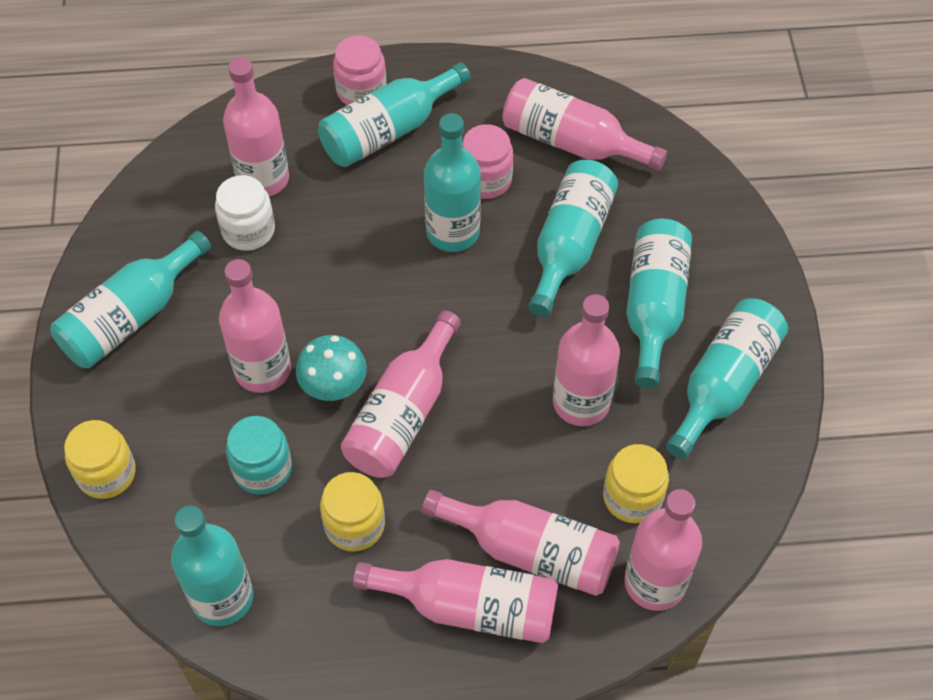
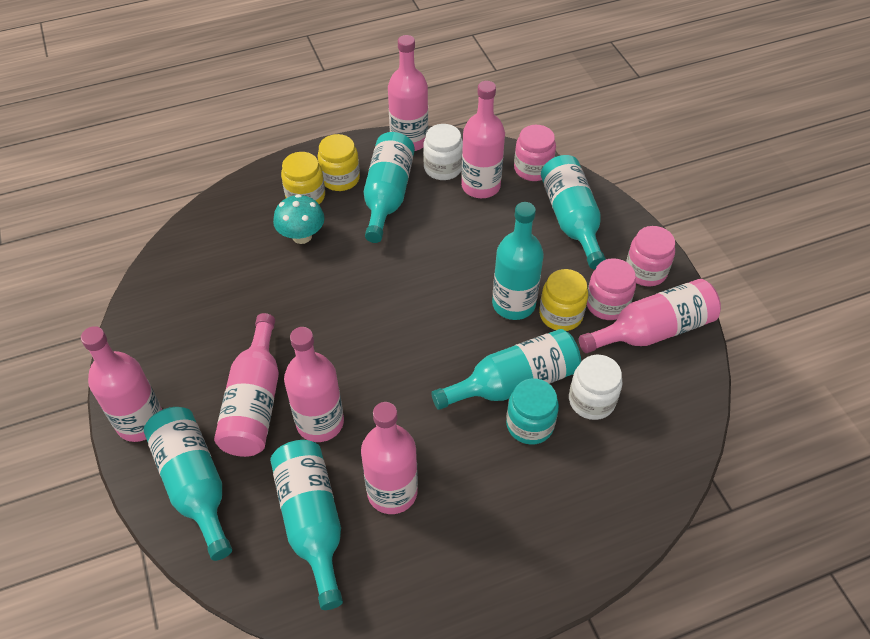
pink bottle: 8 -> 7
pink jar: 2 -> 3
turquoise bottle: 7 -> 6
white jar: 1 -> 2

